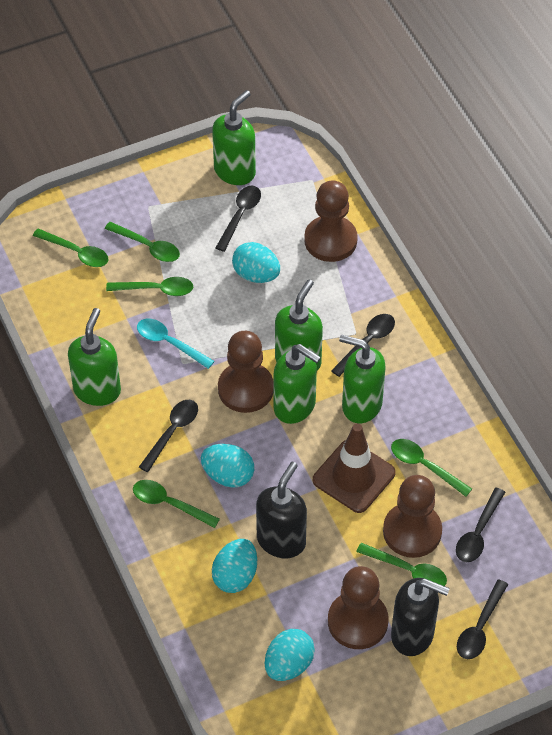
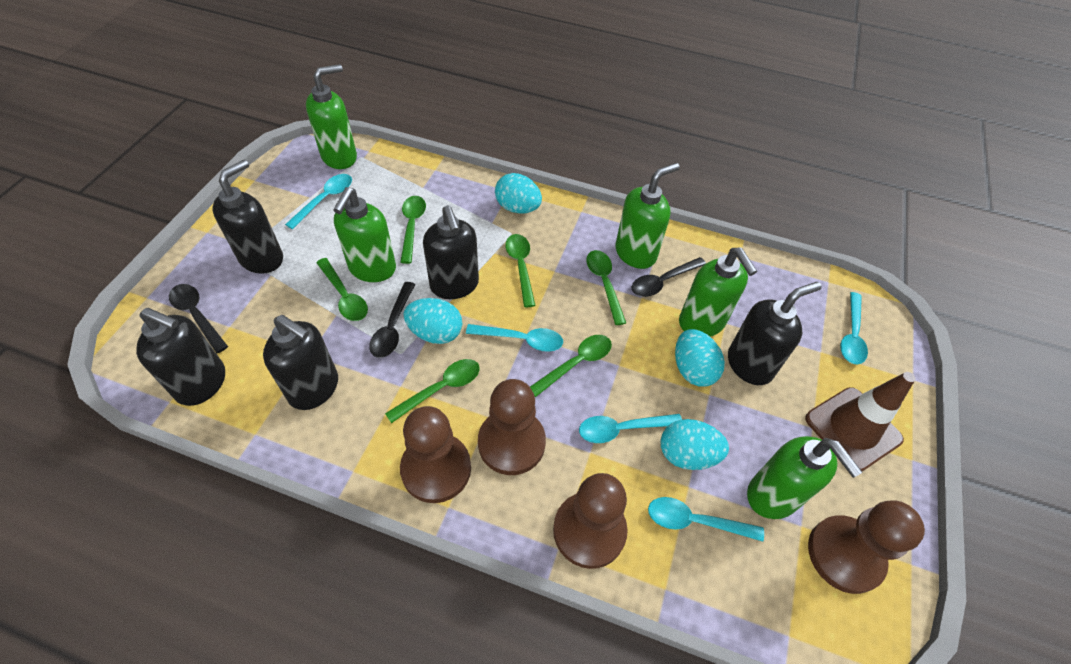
black soap dispenser: 2 -> 5
black spoon: 5 -> 3
turquoise spoon: 1 -> 5

